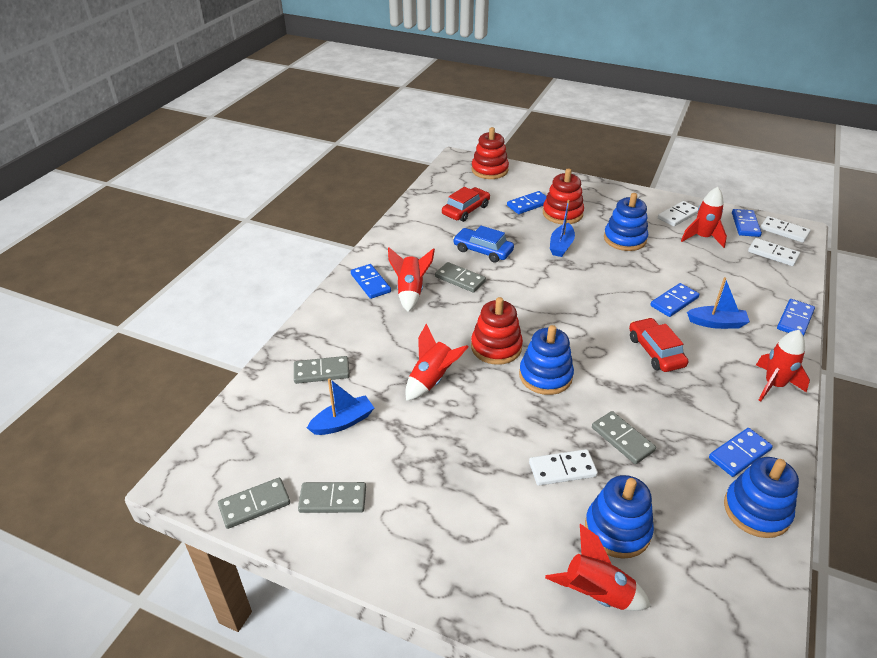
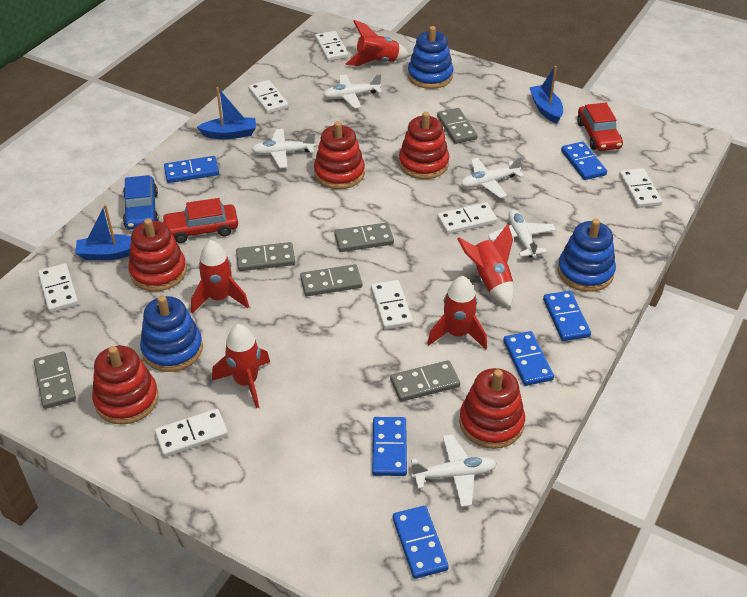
blue stacking toy: 4 -> 3
grey domino: 5 -> 6
red stacking toy: 3 -> 5
white domino: 4 -> 7
white plane: 0 -> 5

